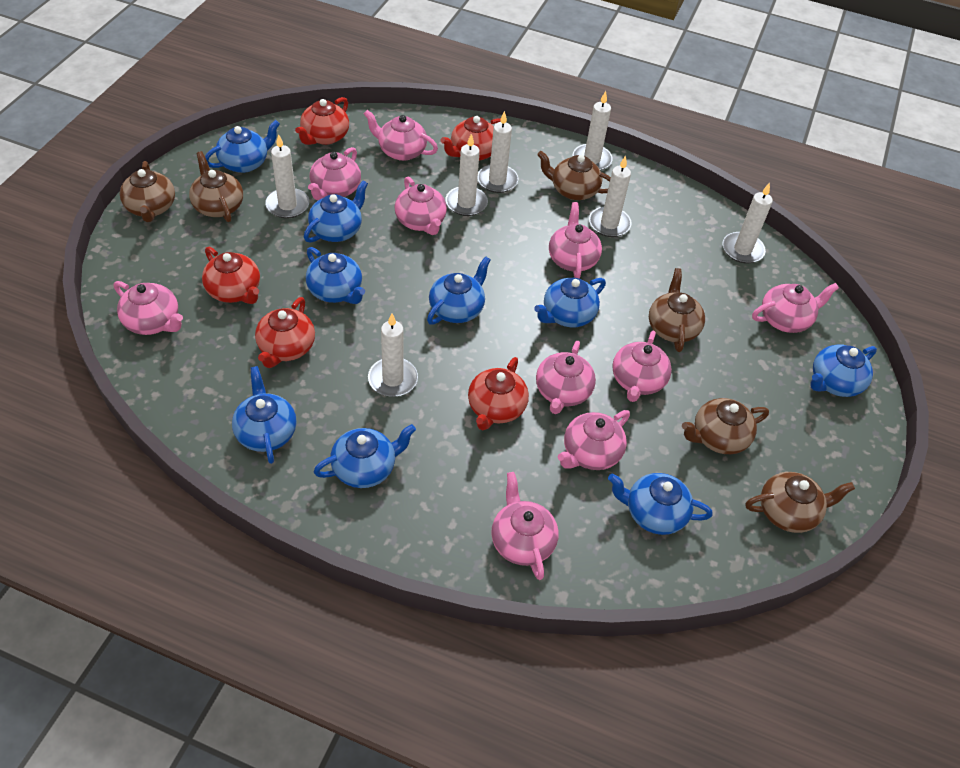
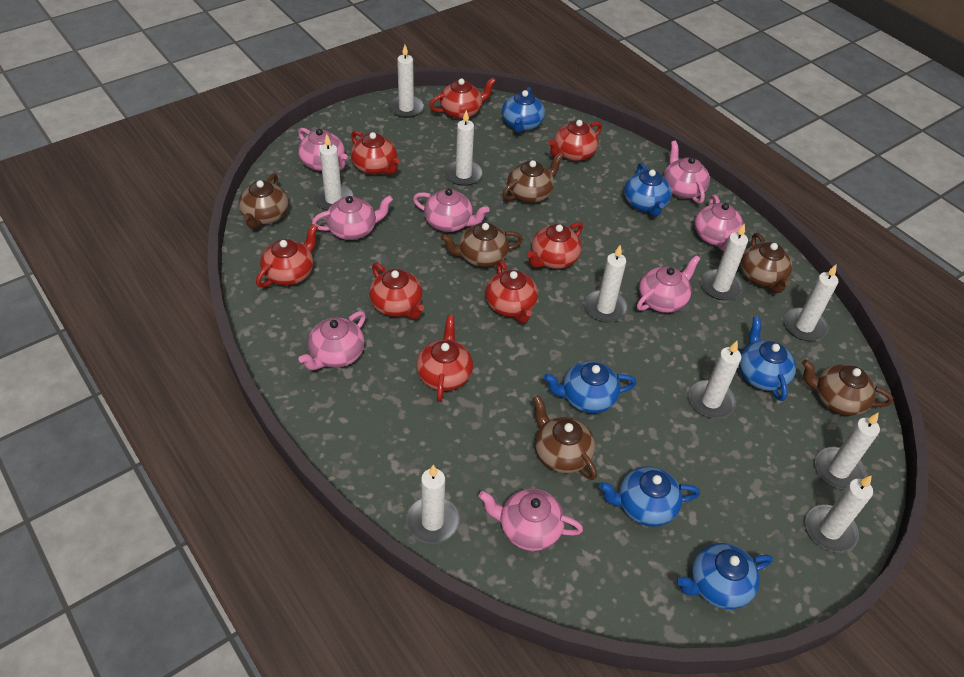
blue teapot: 9 -> 6
pink teapot: 10 -> 8
red teapot: 5 -> 8
white candle: 7 -> 10

